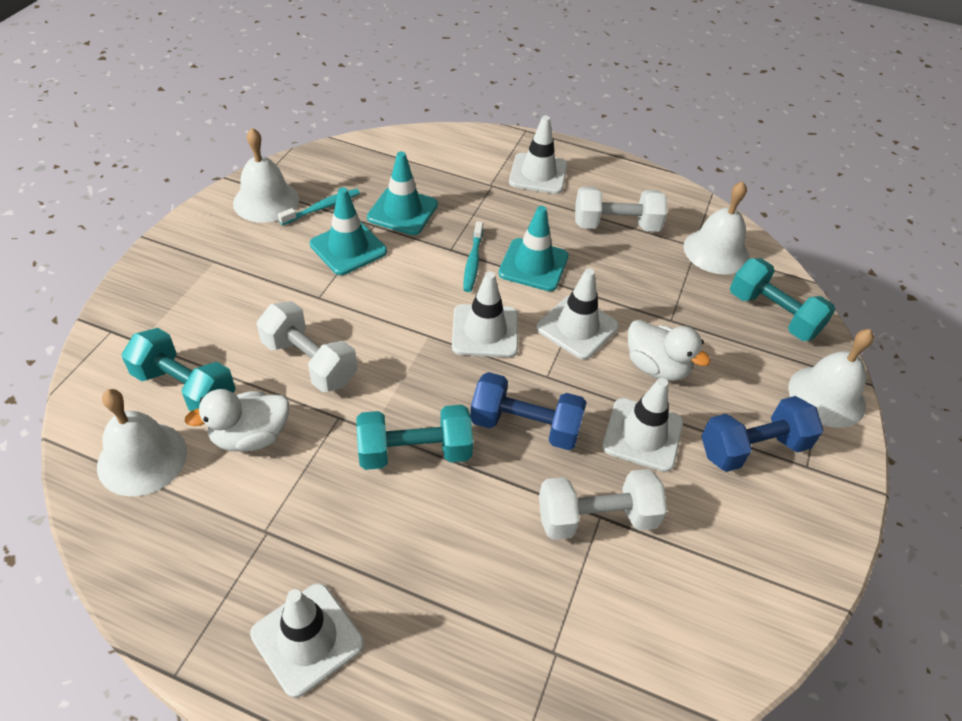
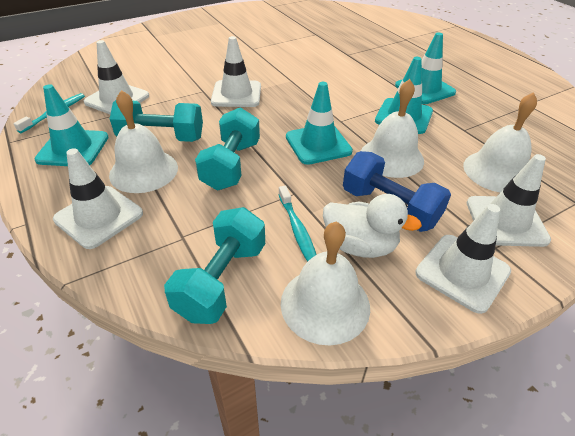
blue dumbbell: 2 -> 1
turquoise traffic cone: 3 -> 4
white duck: 2 -> 1
white dumbbell: 3 -> 0

